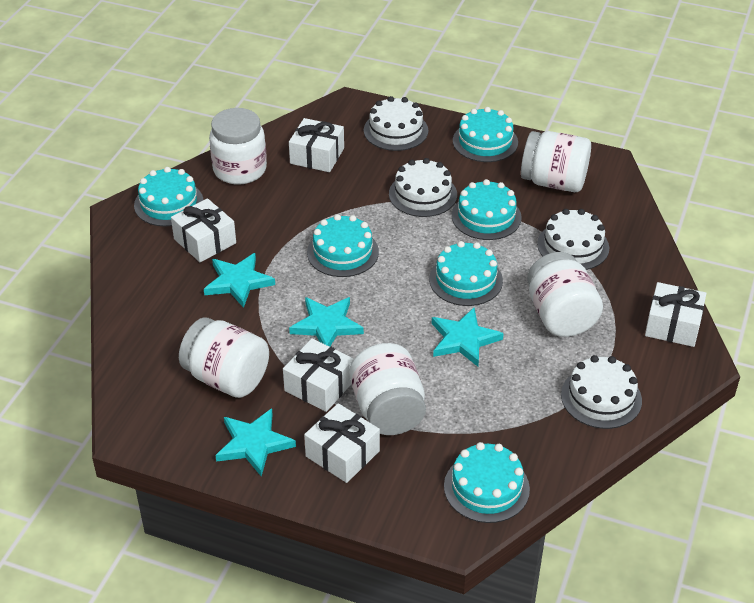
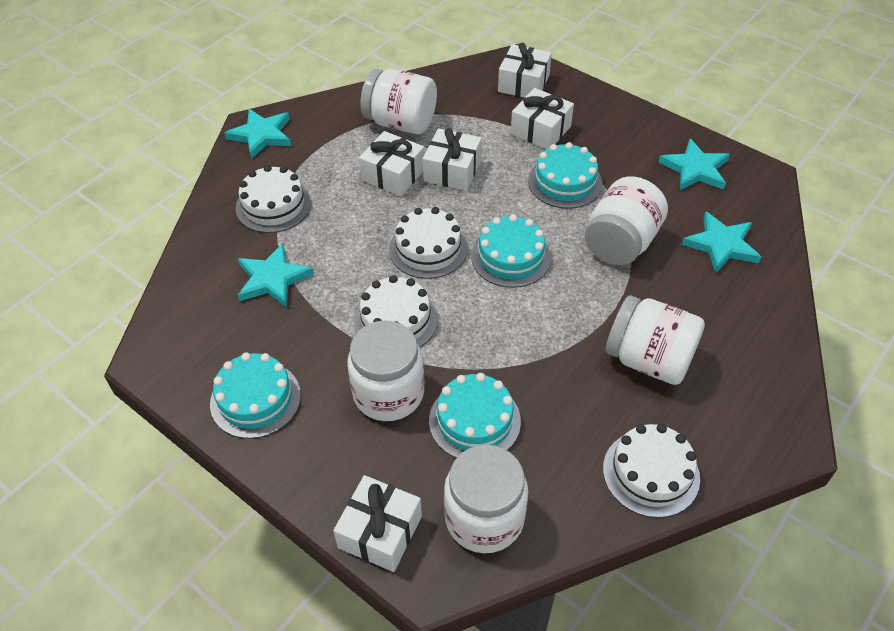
turquoise cake: 6 -> 4

